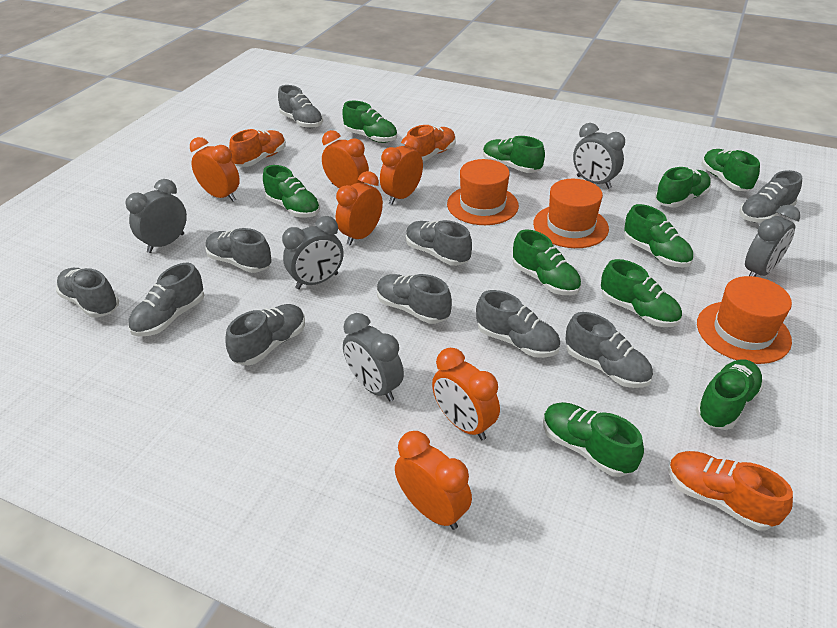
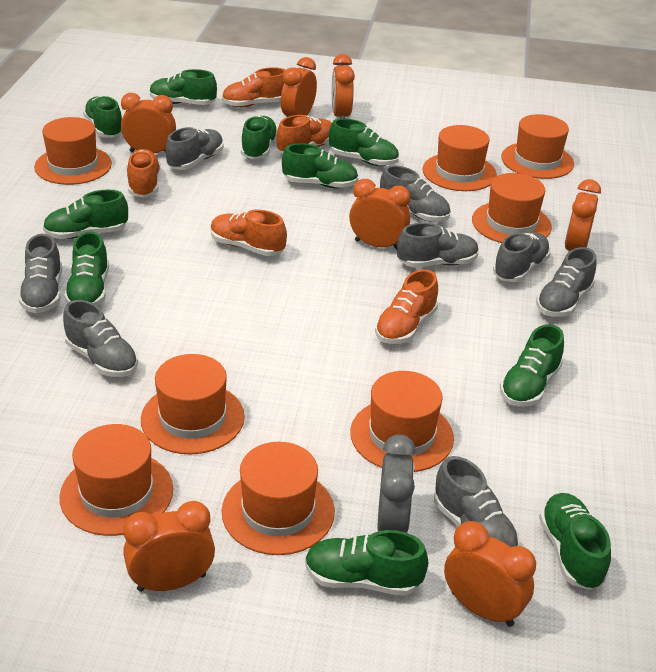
grey clock: 5 -> 1
grey shoe: 10 -> 8
orange clock: 6 -> 7
orange hat: 3 -> 8
orange shoe: 3 -> 5

